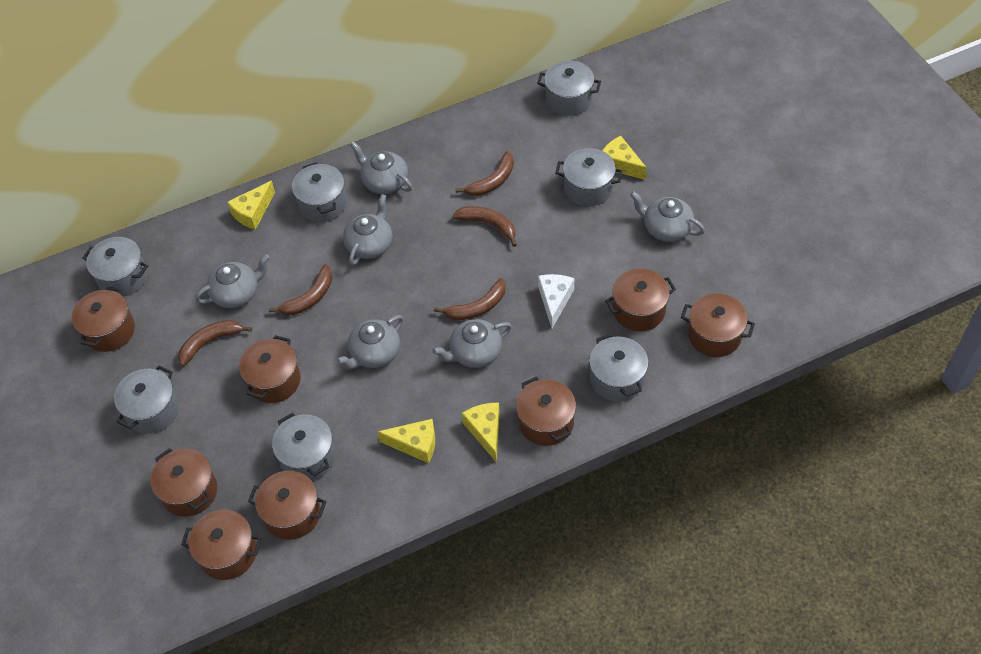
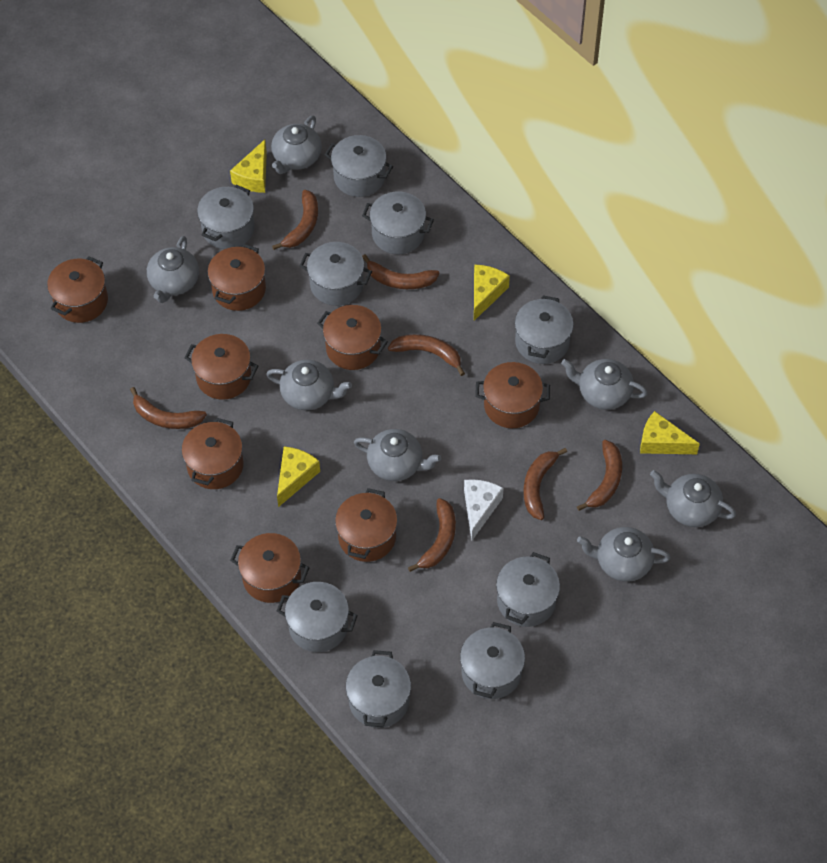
brown banana: 5 -> 7
grey pot: 7 -> 9
grey teapot: 6 -> 7

